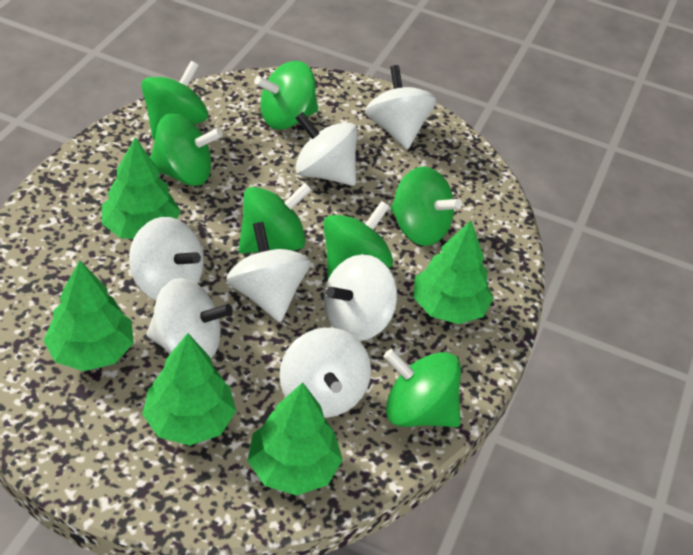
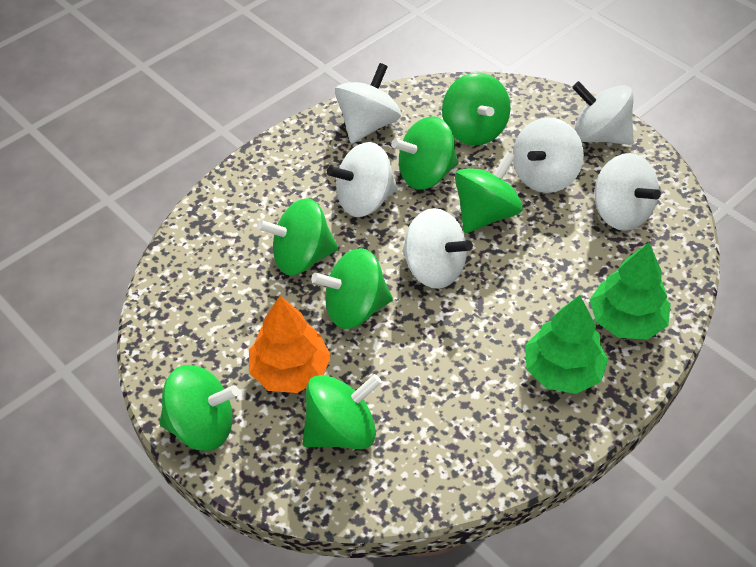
green tree: 5 -> 2
orange tree: 0 -> 1
white spinning top: 7 -> 6

